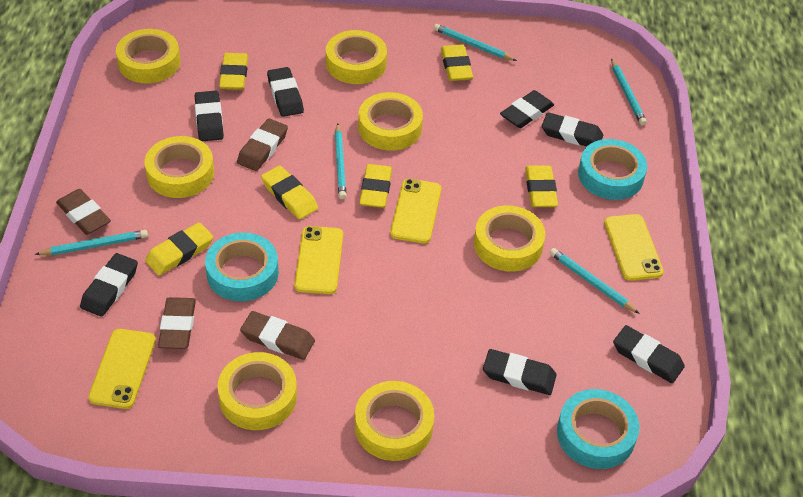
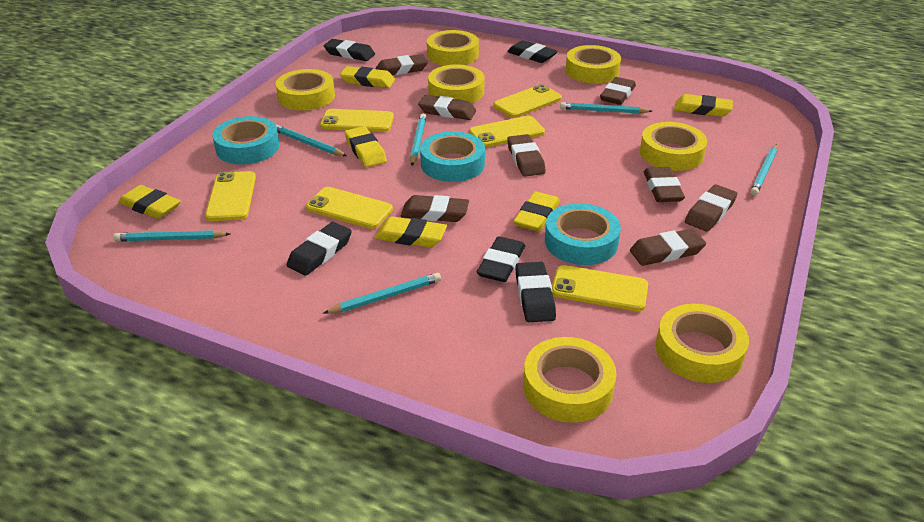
black eraser: 7 -> 5
brown eraser: 4 -> 8
turquoise pencil: 5 -> 6
yellow phone: 4 -> 6

